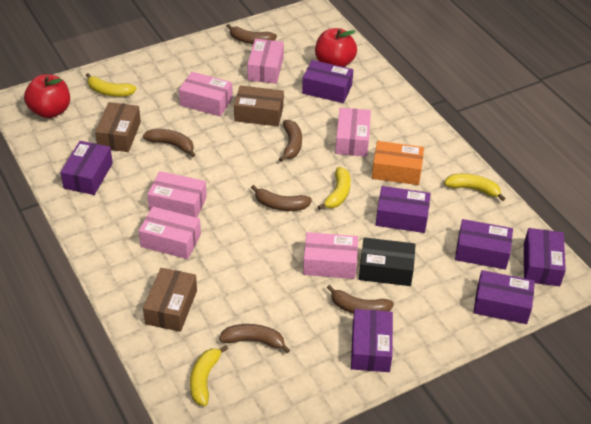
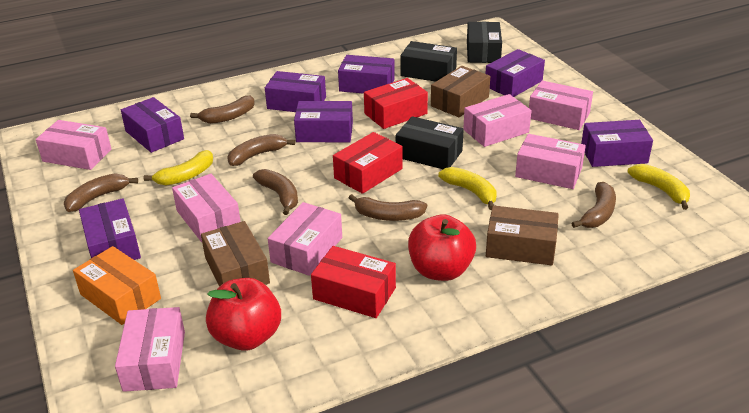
black box: 1 -> 3
pink box: 6 -> 7
red box: 0 -> 3
yellow banana: 4 -> 3

